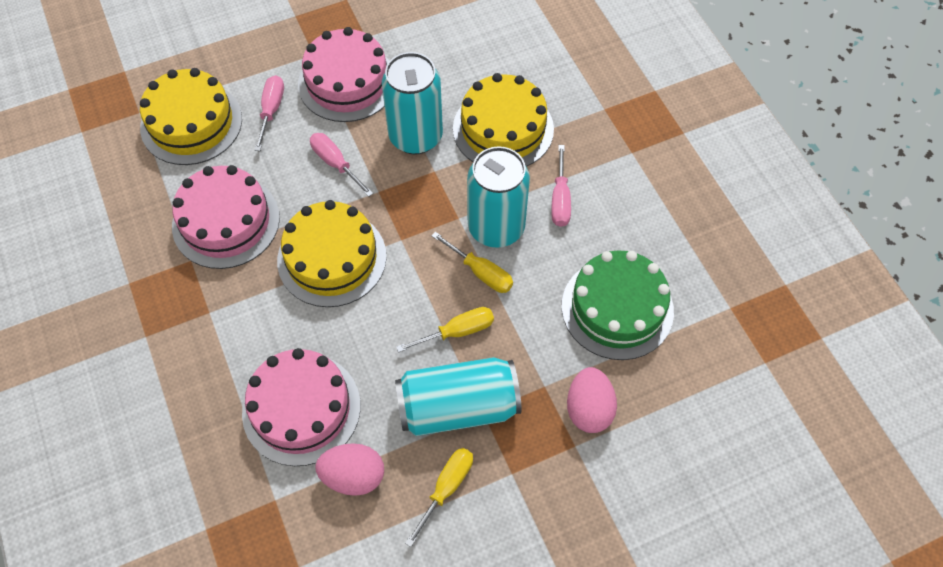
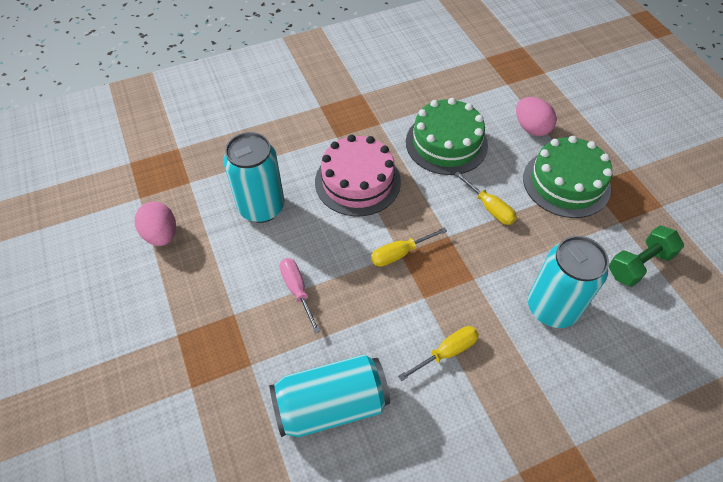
green cake: 1 -> 2
green dumbbell: 0 -> 1
pink cake: 3 -> 1
pink screwdriver: 3 -> 1
yellow cake: 3 -> 0

